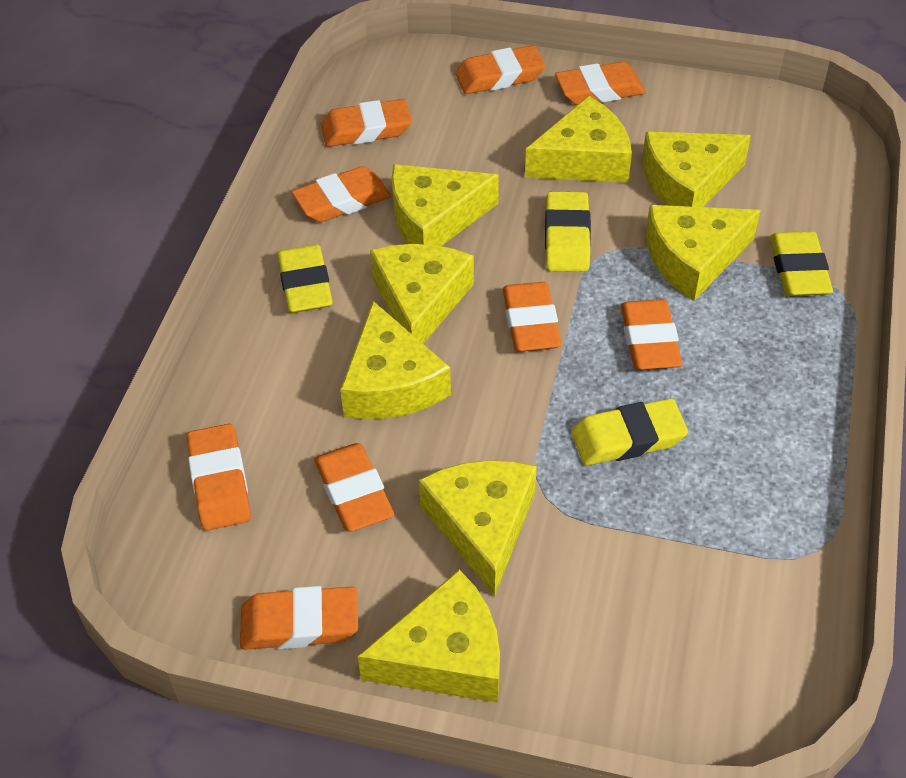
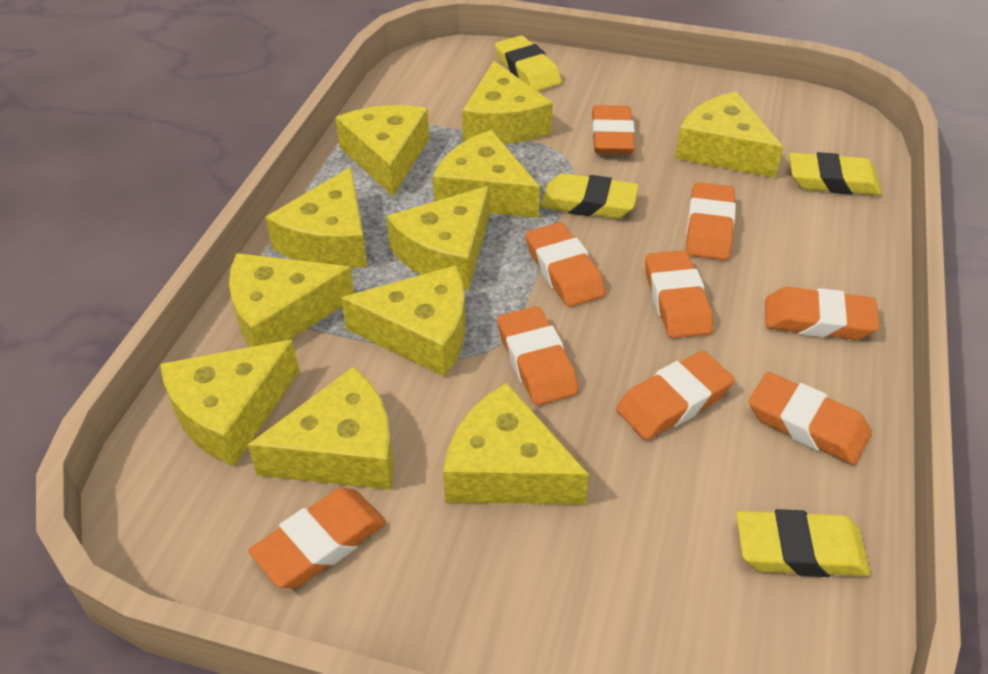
yellow cheese: 8 -> 11

